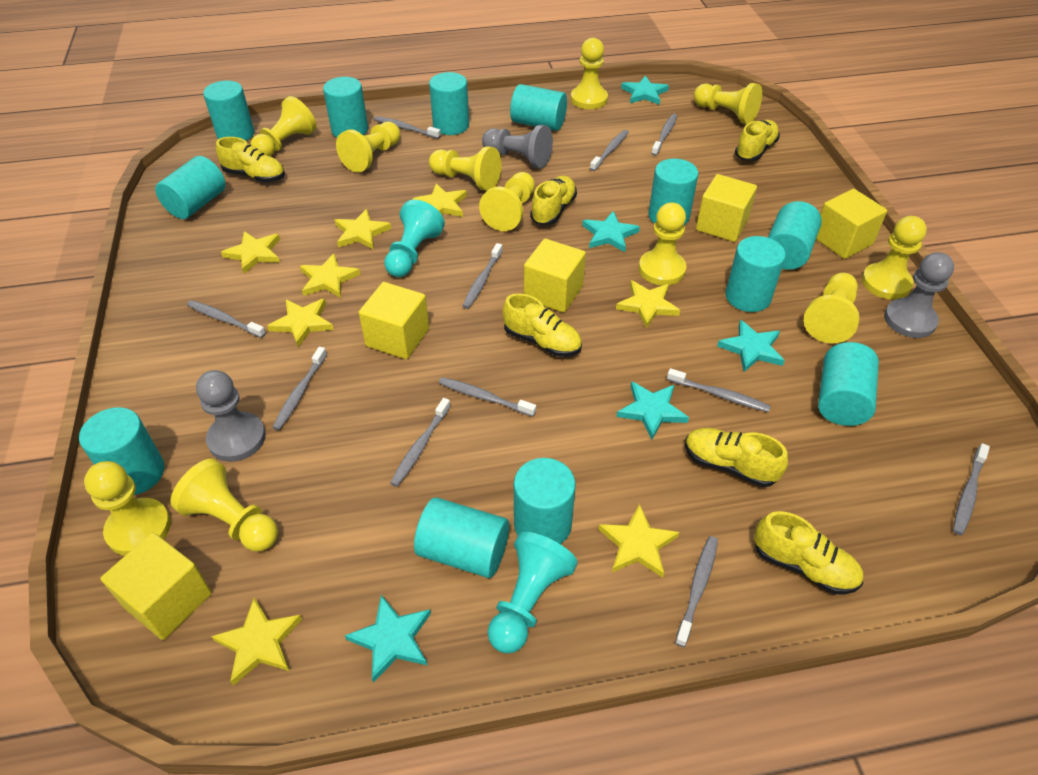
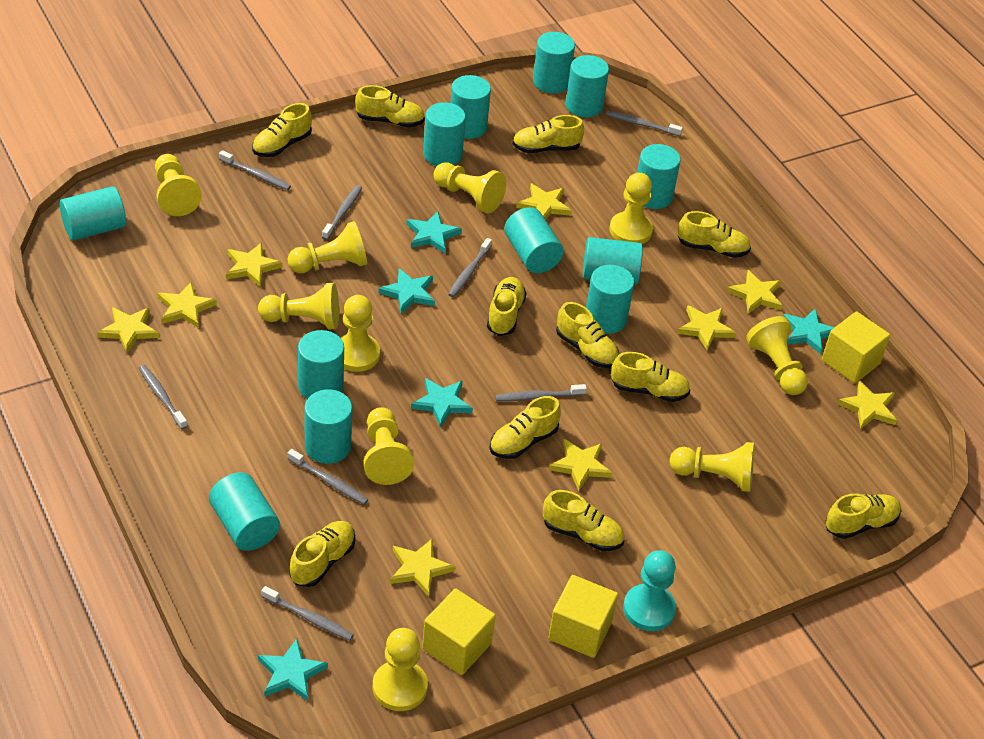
grey pawn: 3 -> 0
grey toothbrush: 11 -> 8
turquoise pawn: 2 -> 1
yellow cube: 5 -> 3
yellow pawn: 11 -> 10
yellow shoe: 6 -> 11
yellow star: 8 -> 9

